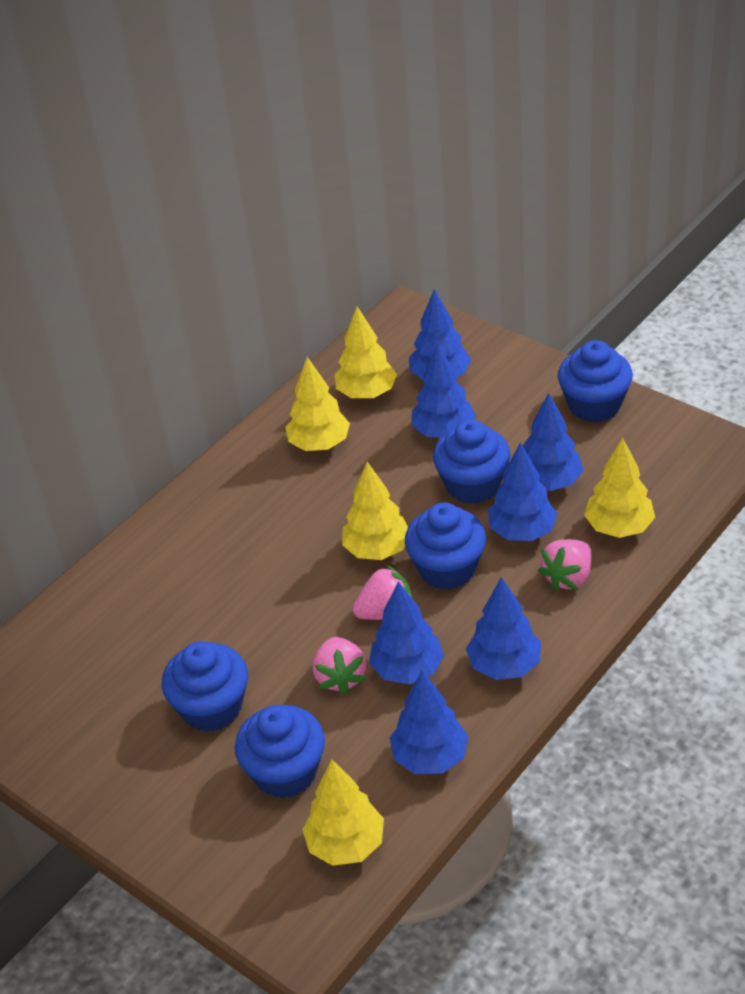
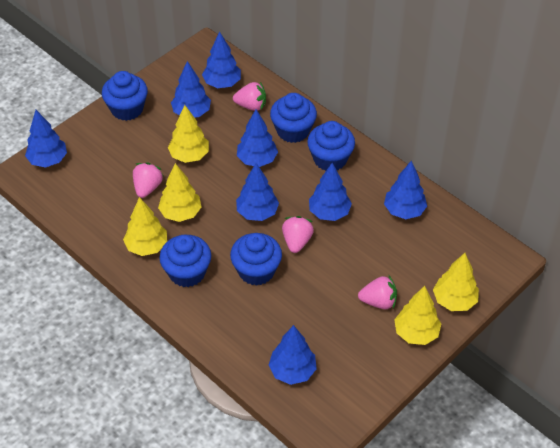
blue tree: 7 -> 8
pink strawberry: 3 -> 4

